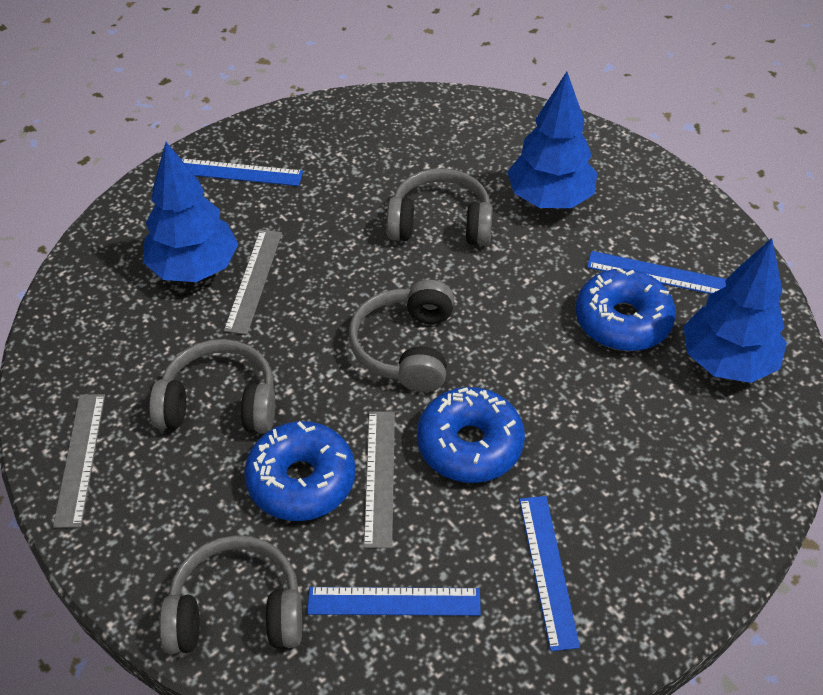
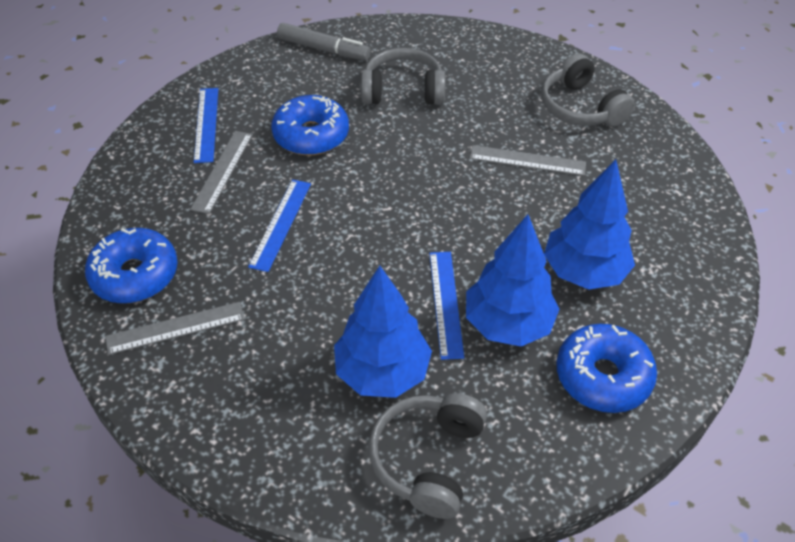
blue ruler: 4 -> 3
grey headphones: 4 -> 3
grey marker: 0 -> 1

